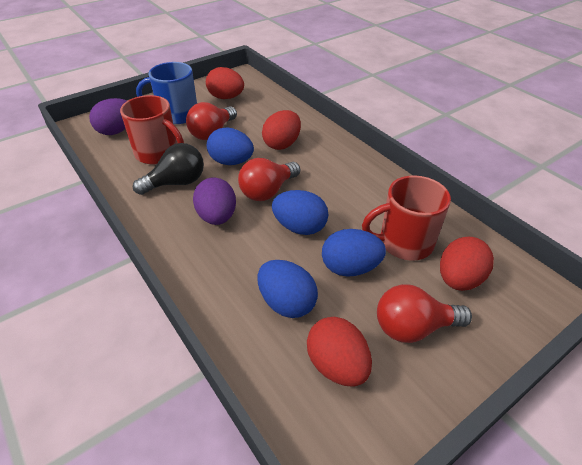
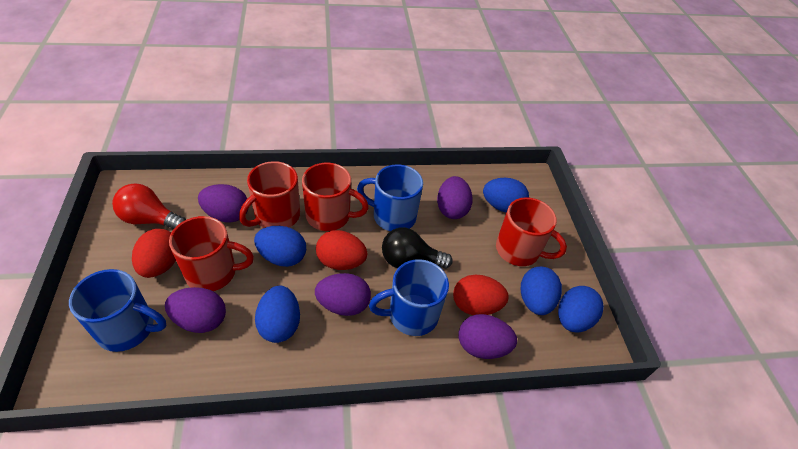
blue egg: 4 -> 5
blue mug: 1 -> 3
purple egg: 2 -> 5
red egg: 4 -> 3
red light bulb: 3 -> 1
red mug: 2 -> 4

